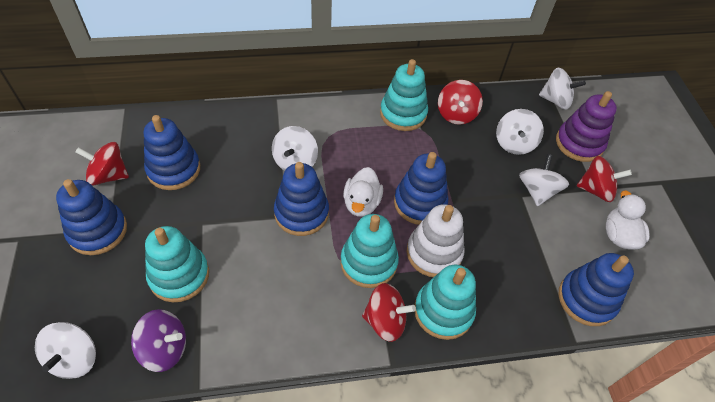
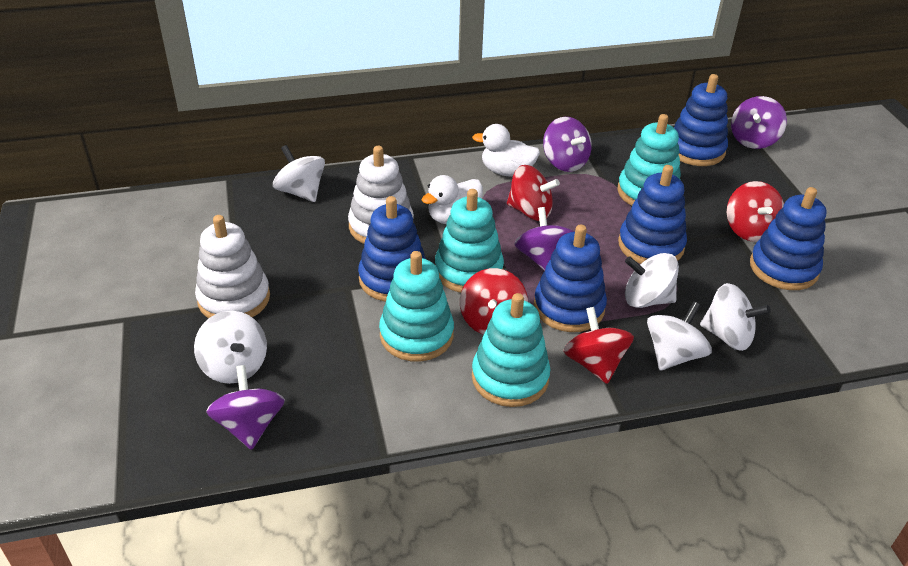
purple spinning top: 1 -> 4
purple stacking toy: 1 -> 0
white stacking toy: 1 -> 2

